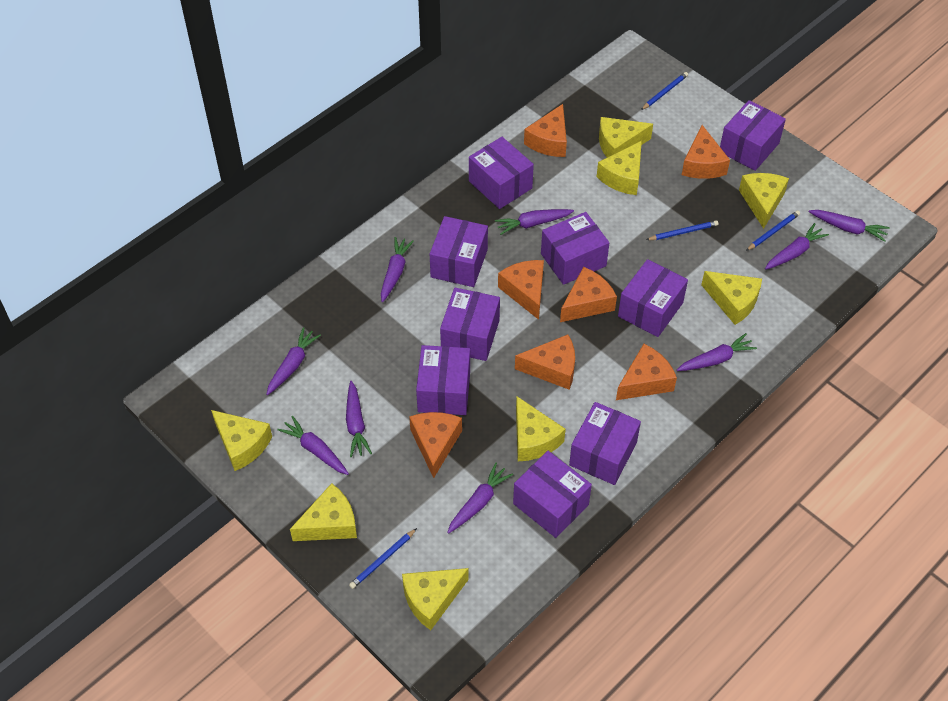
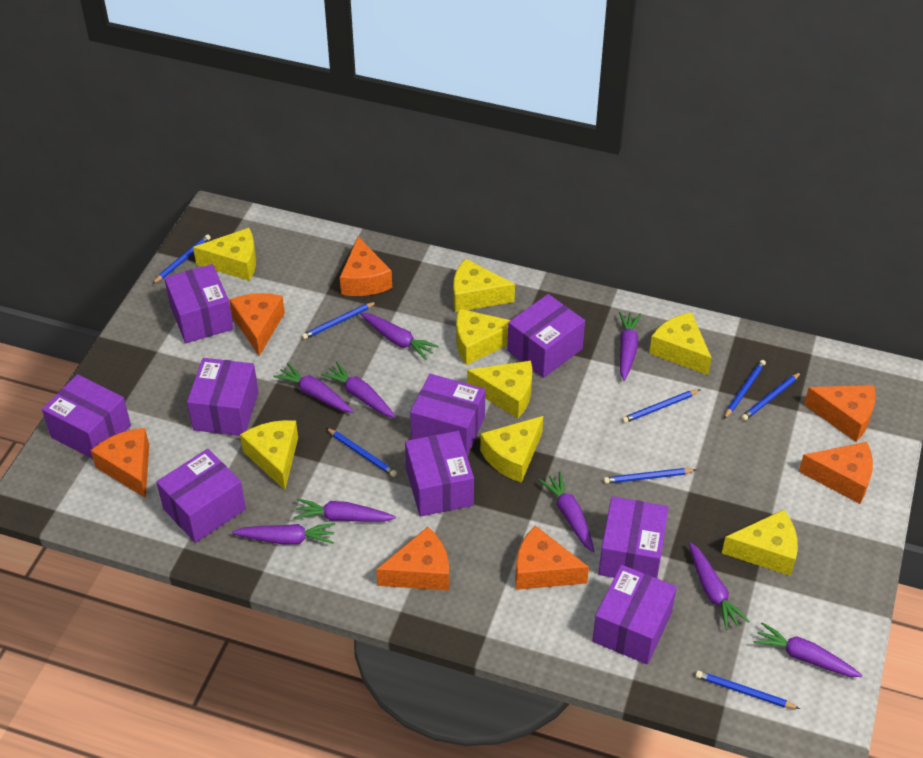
blue pencil: 4 -> 8

